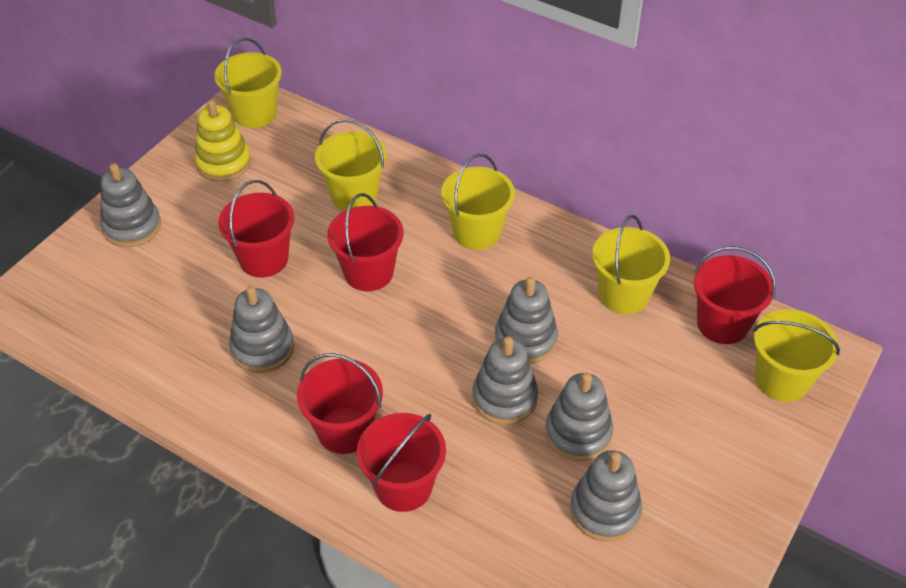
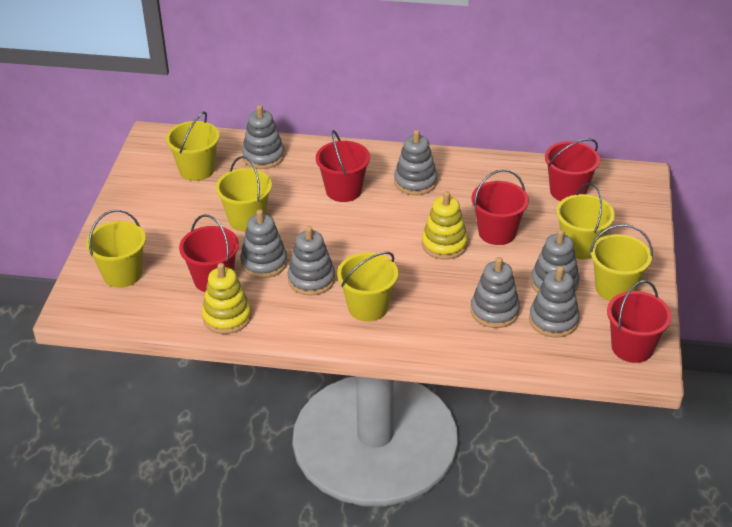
grey stacking toy: 6 -> 7
yellow bucket: 5 -> 6
yellow stacking toy: 1 -> 2

